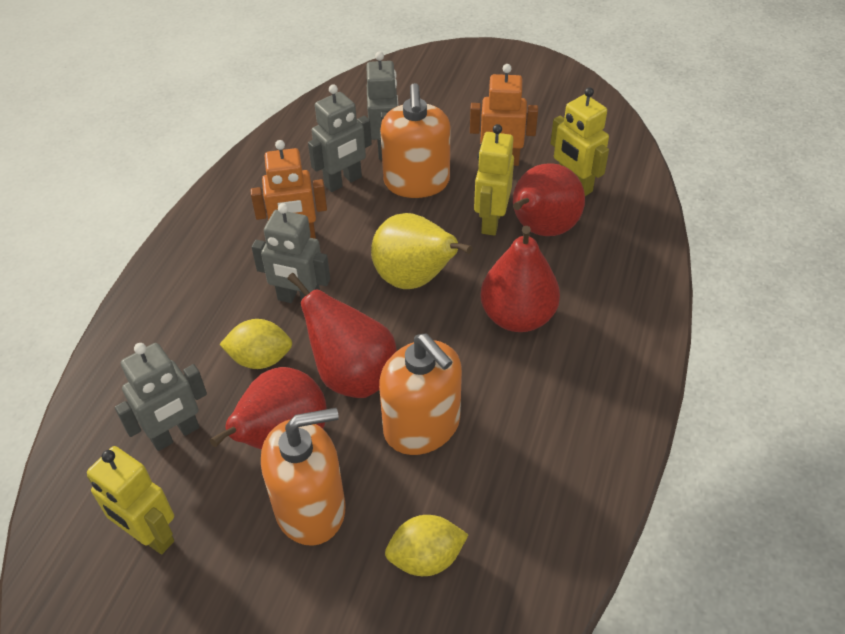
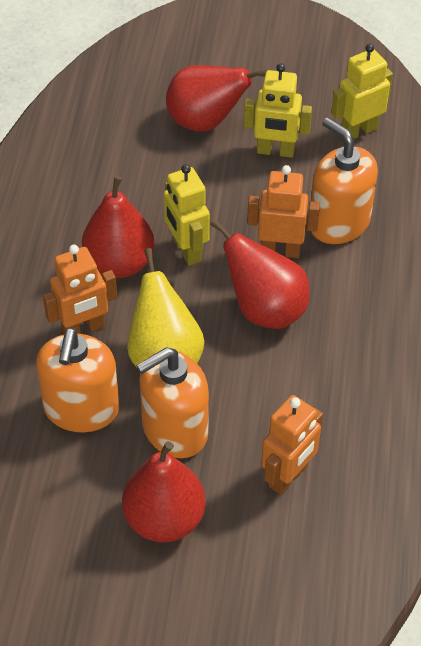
grey robot: 4 -> 0
orange robot: 2 -> 3
yellow lemon: 2 -> 0

